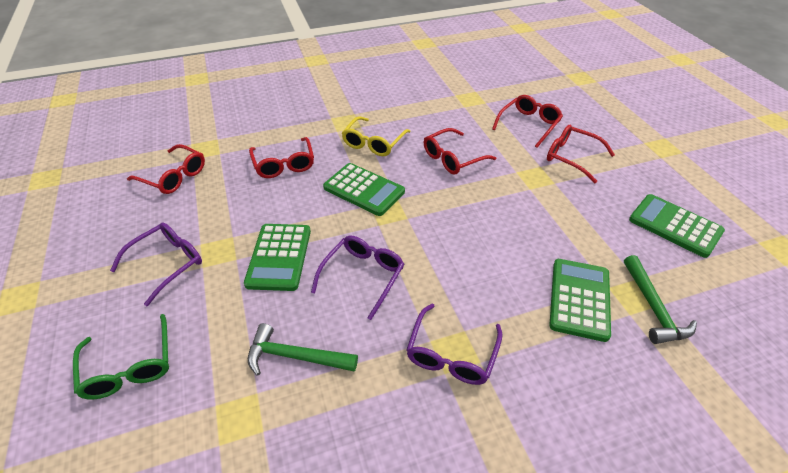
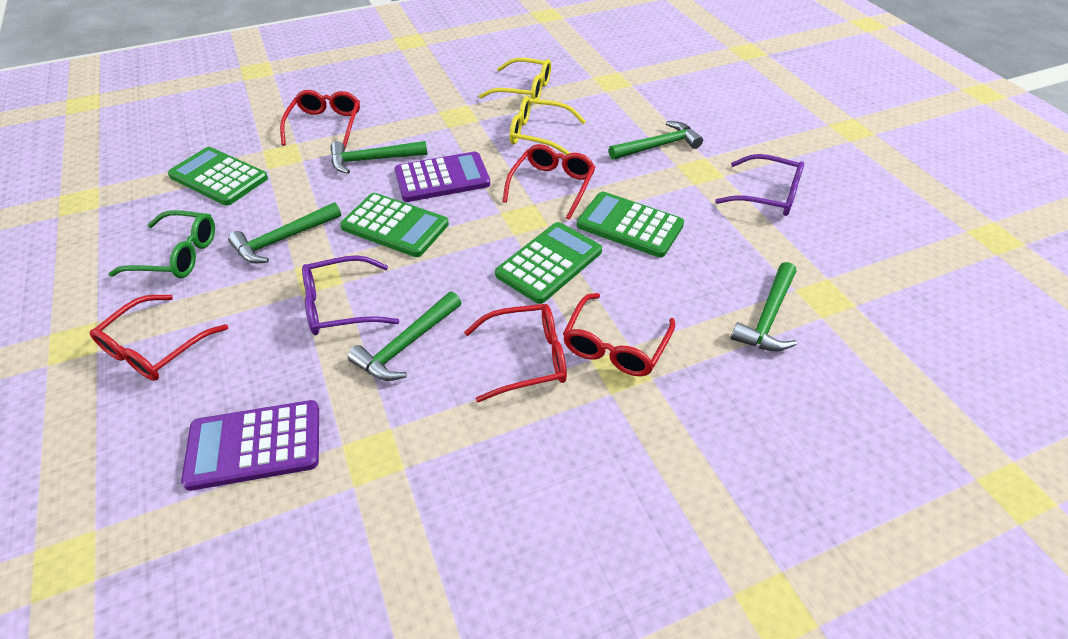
green hammer: 2 -> 5
purple calculator: 0 -> 2
purple glasses: 3 -> 2
yellow glasses: 1 -> 2

